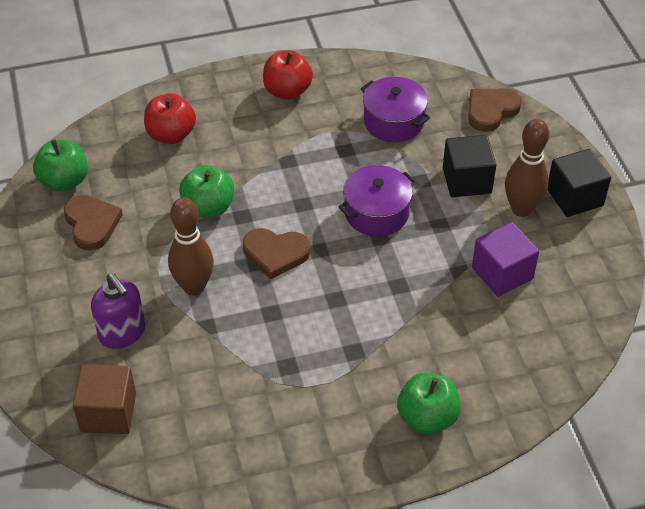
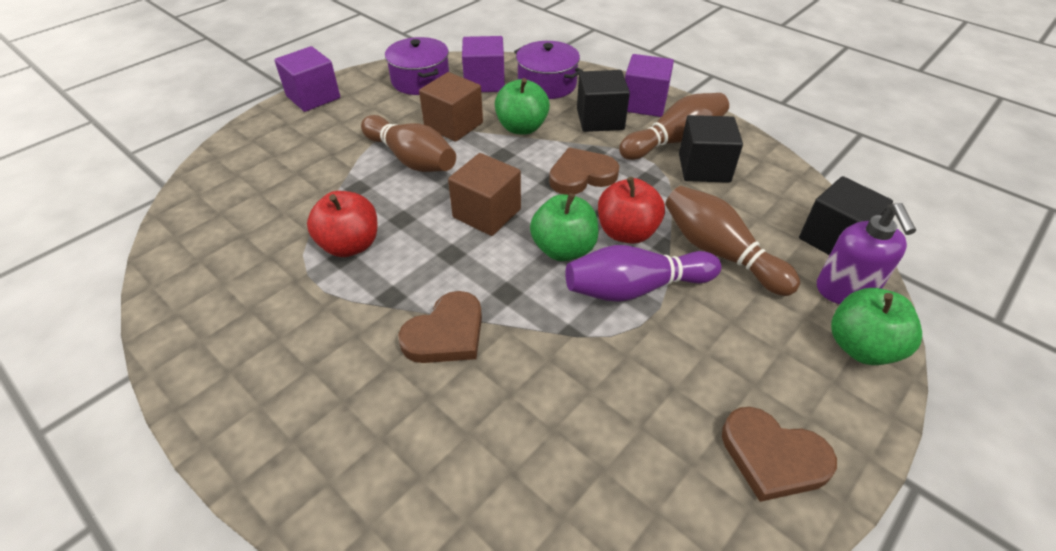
black cube: 2 -> 3
brown bowling pin: 2 -> 3
brown cube: 1 -> 2
purple bowling pin: 0 -> 1
purple cube: 1 -> 3

